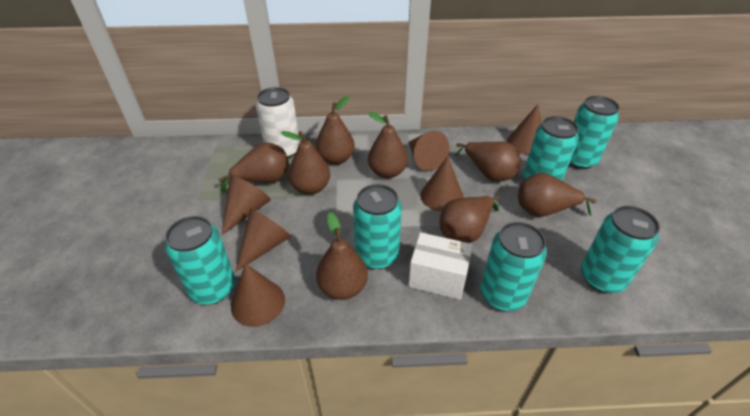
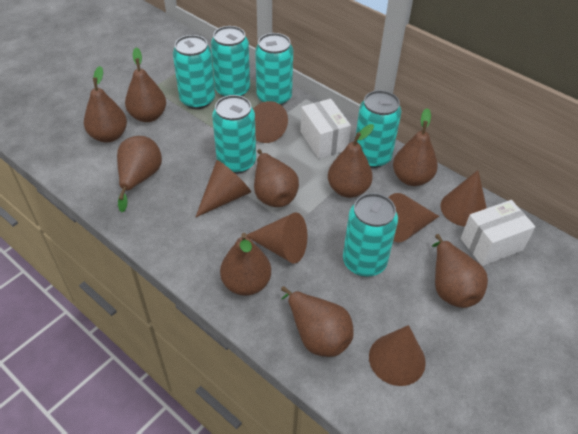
brown pear: 8 -> 9
white box: 1 -> 2
white can: 1 -> 0

